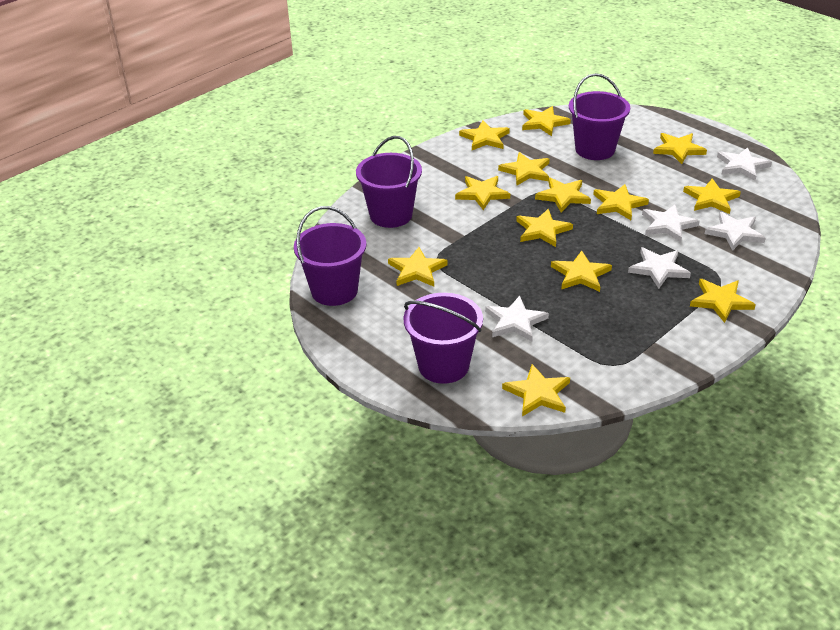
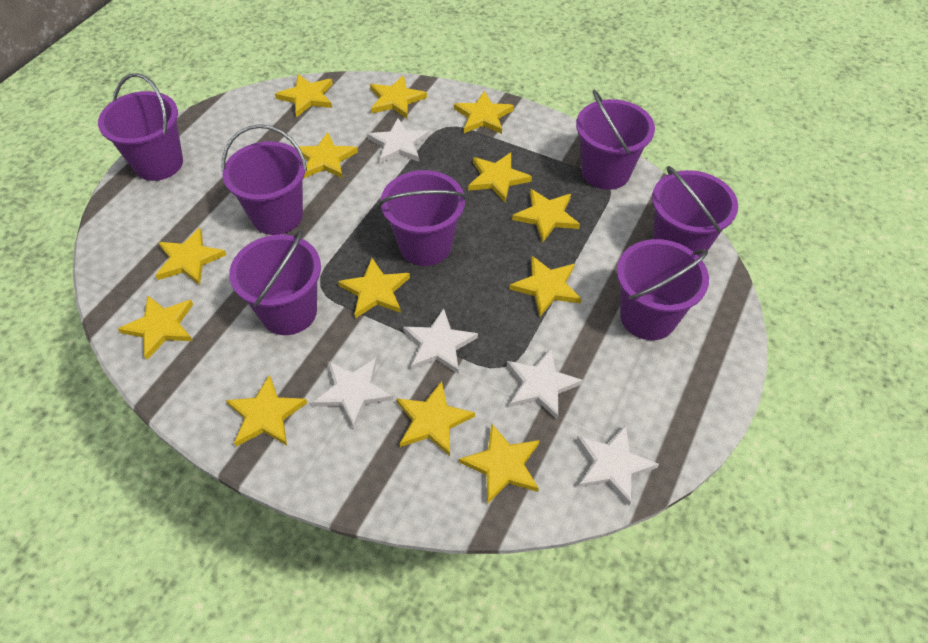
purple bucket: 4 -> 7

